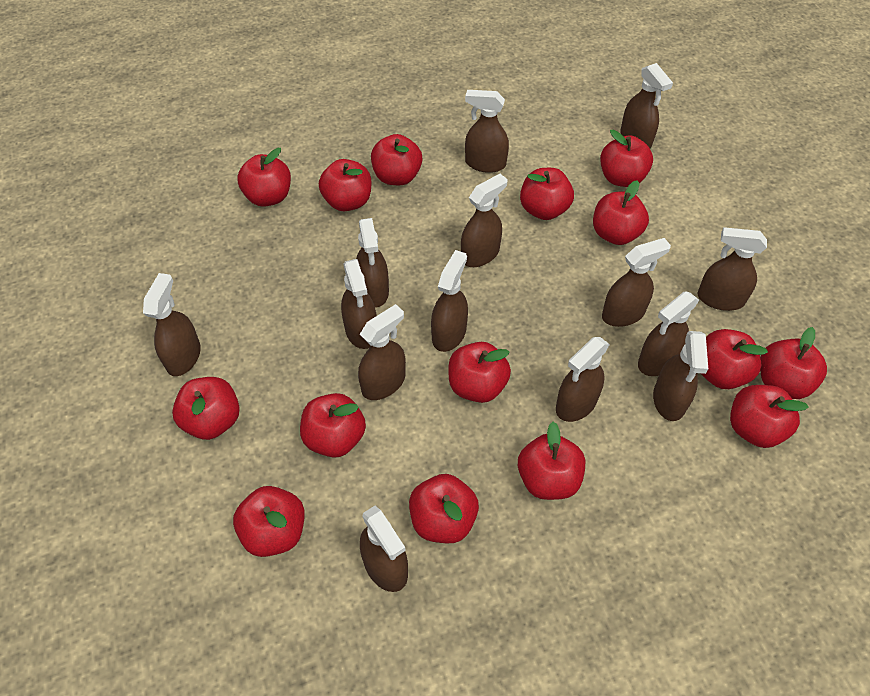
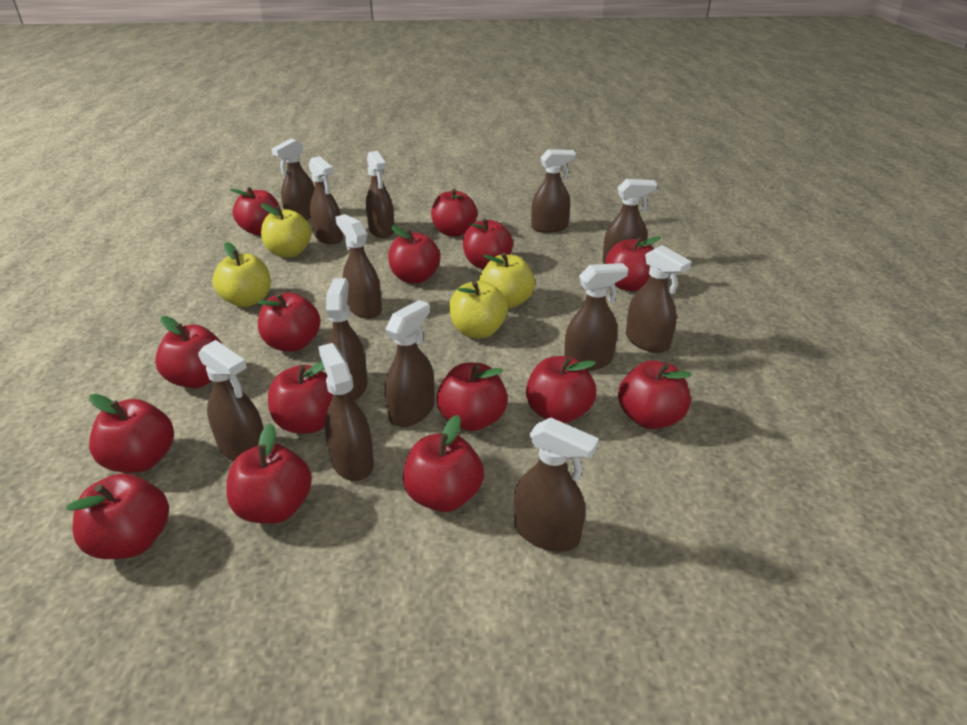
brown spray bottle: 14 -> 13
yellow apple: 0 -> 4

